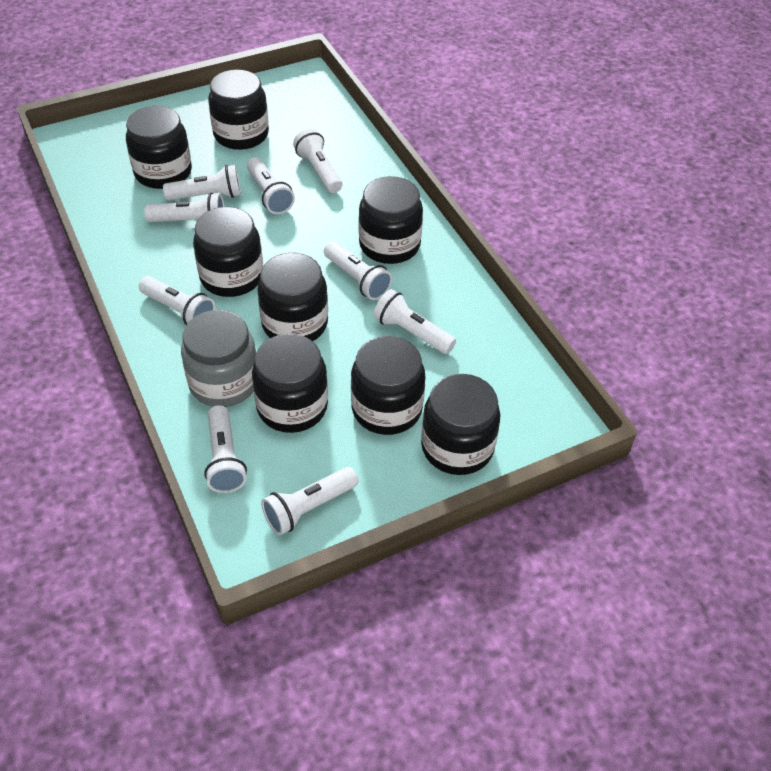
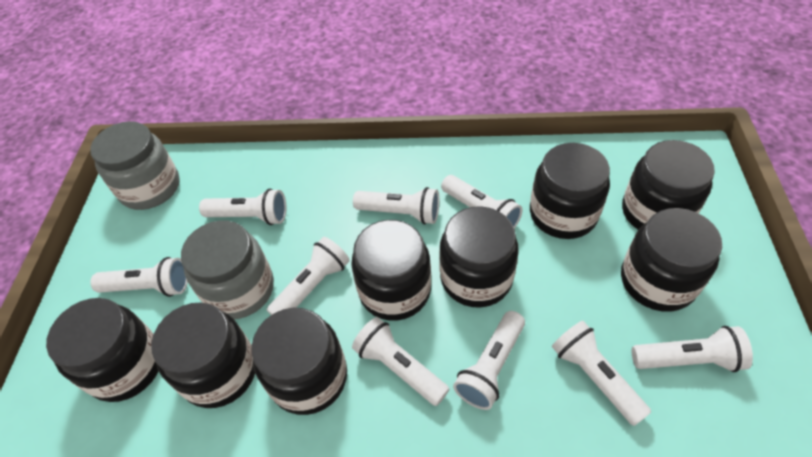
grey jar: 1 -> 2

